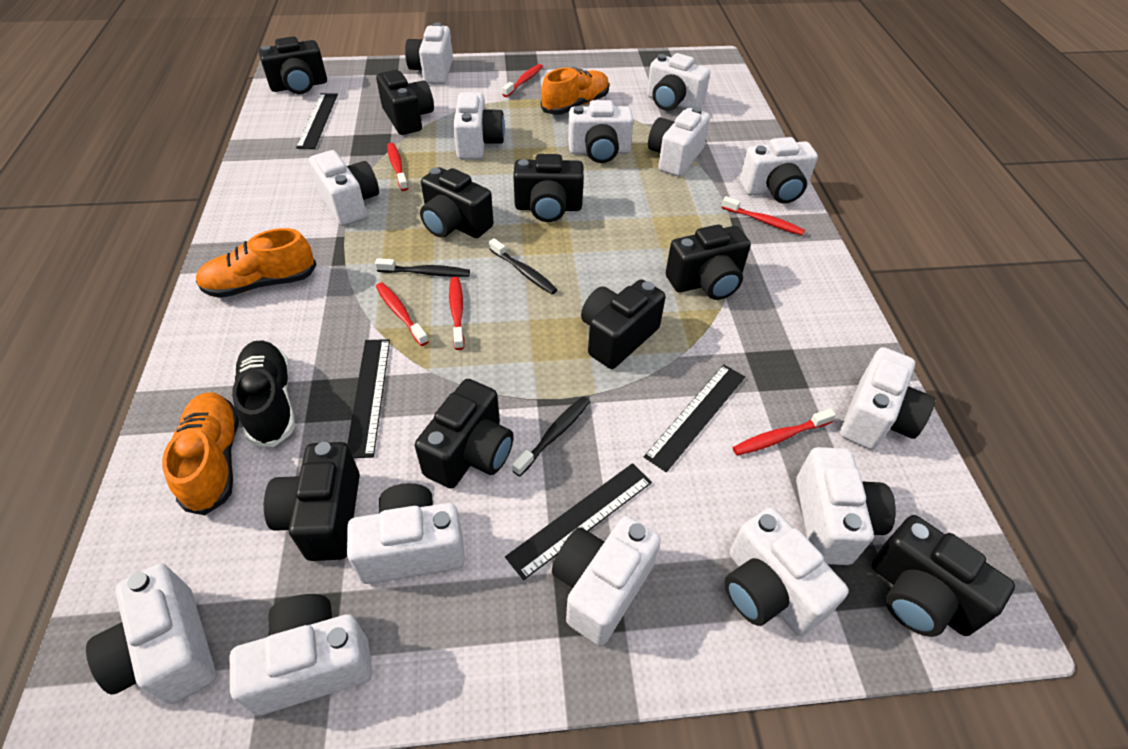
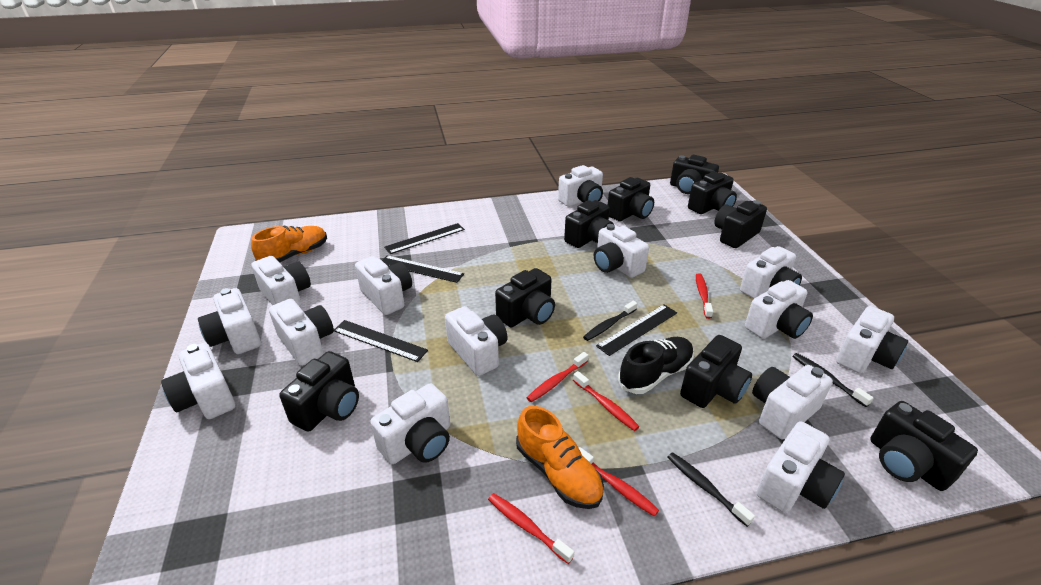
orange shoe: 3 -> 2
red toothbrush: 6 -> 5

